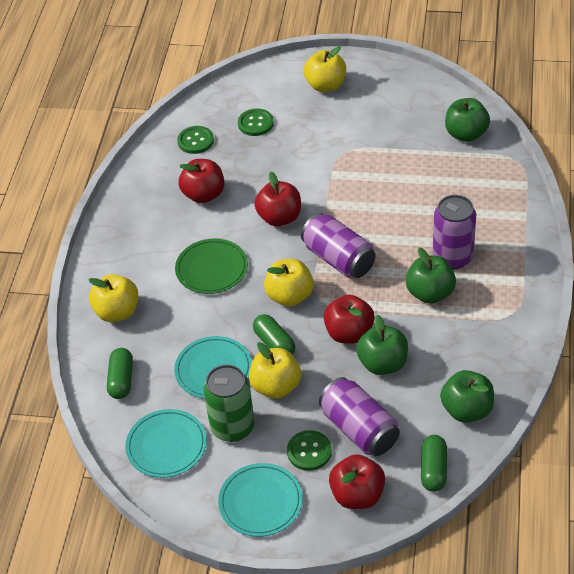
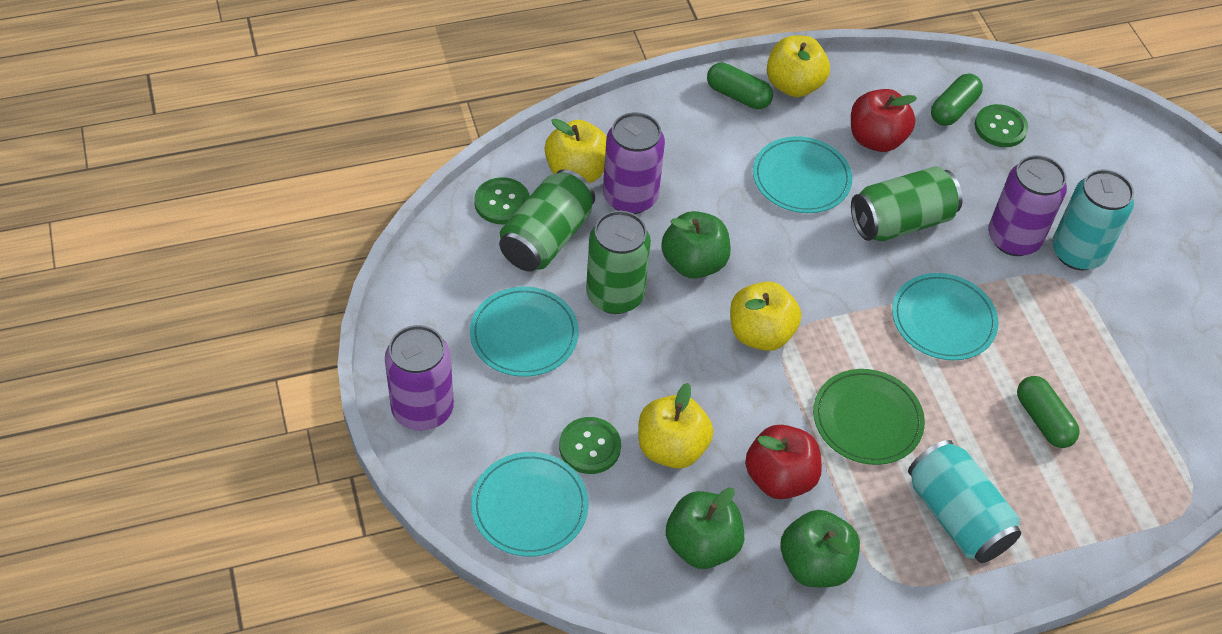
green apple: 4 -> 3
green can: 1 -> 3
red apple: 4 -> 2
turquoise can: 0 -> 2
turquoise plate: 3 -> 4

